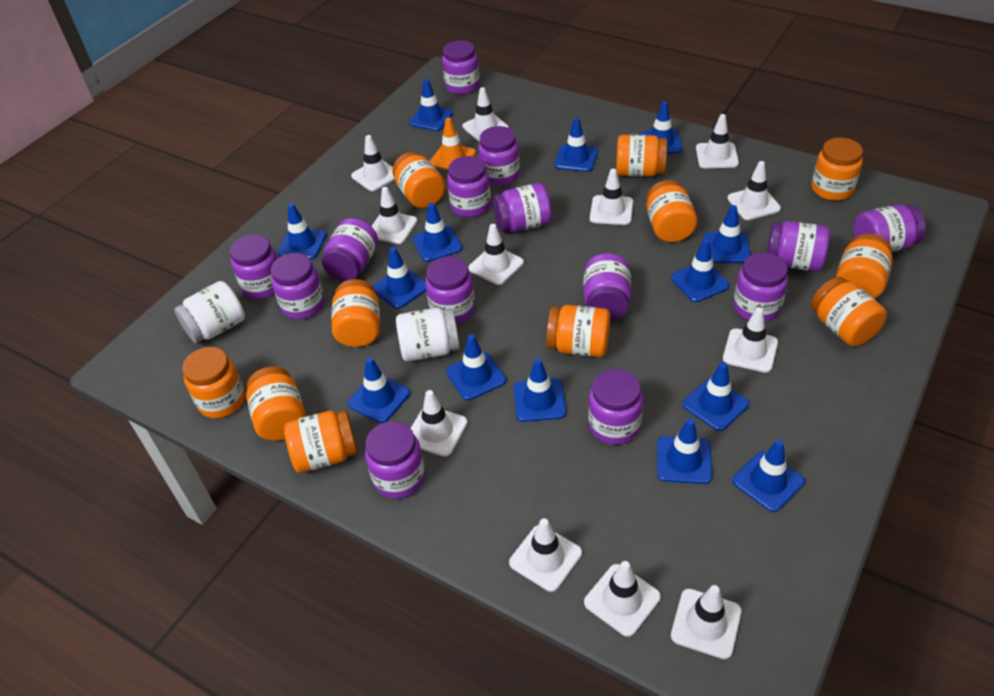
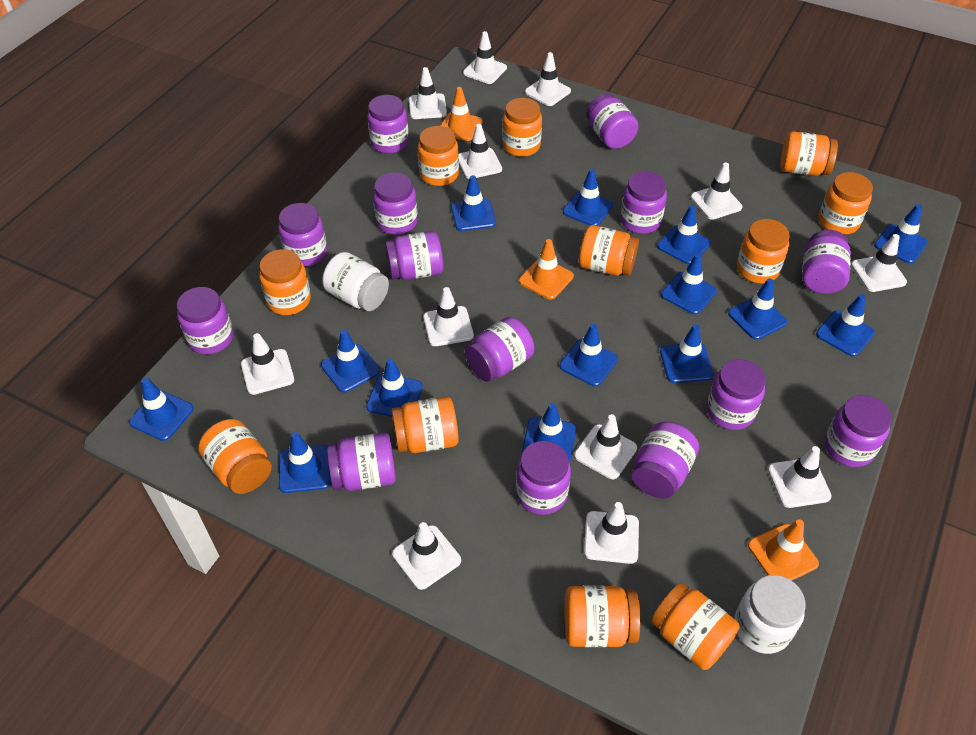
orange traffic cone: 1 -> 3

